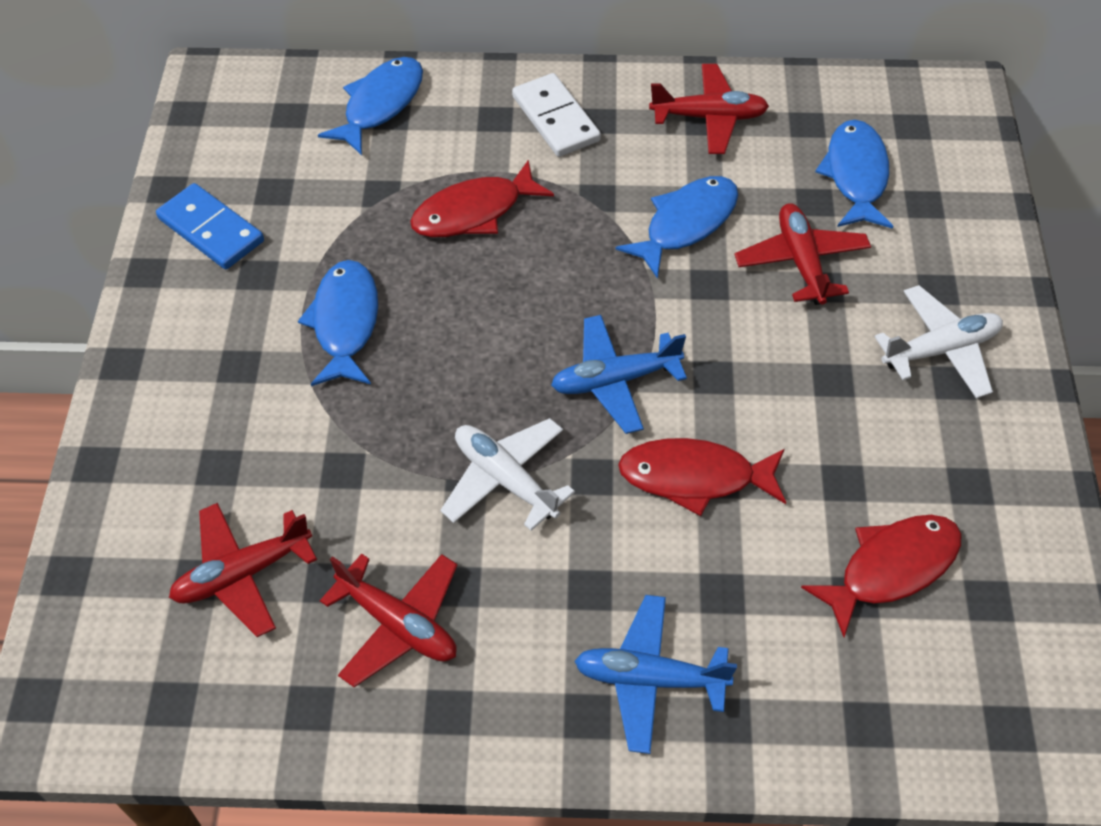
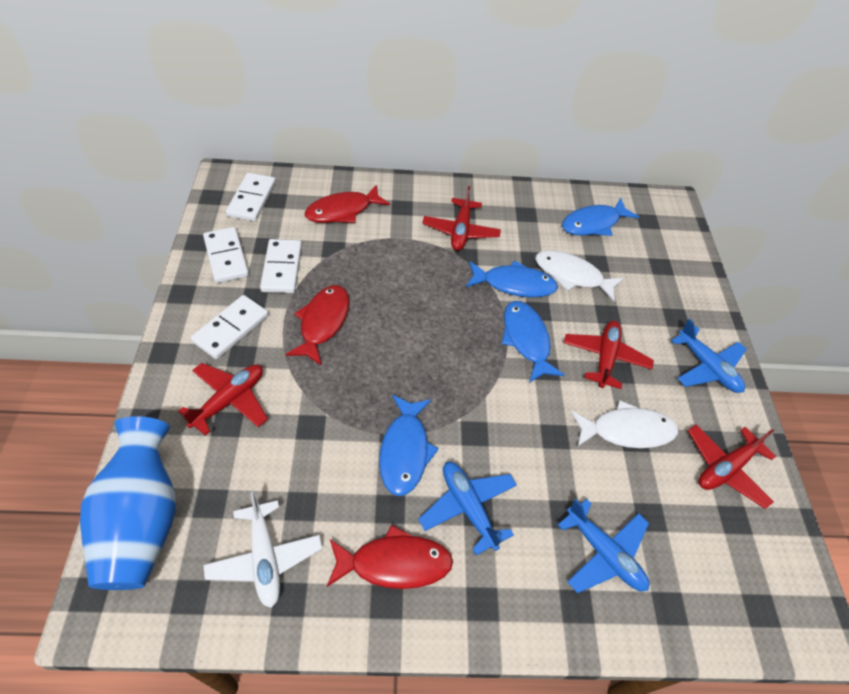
blue domino: 1 -> 0
blue plane: 2 -> 3
blue vase: 0 -> 1
white domino: 1 -> 4
white fish: 0 -> 2
white plane: 2 -> 1

